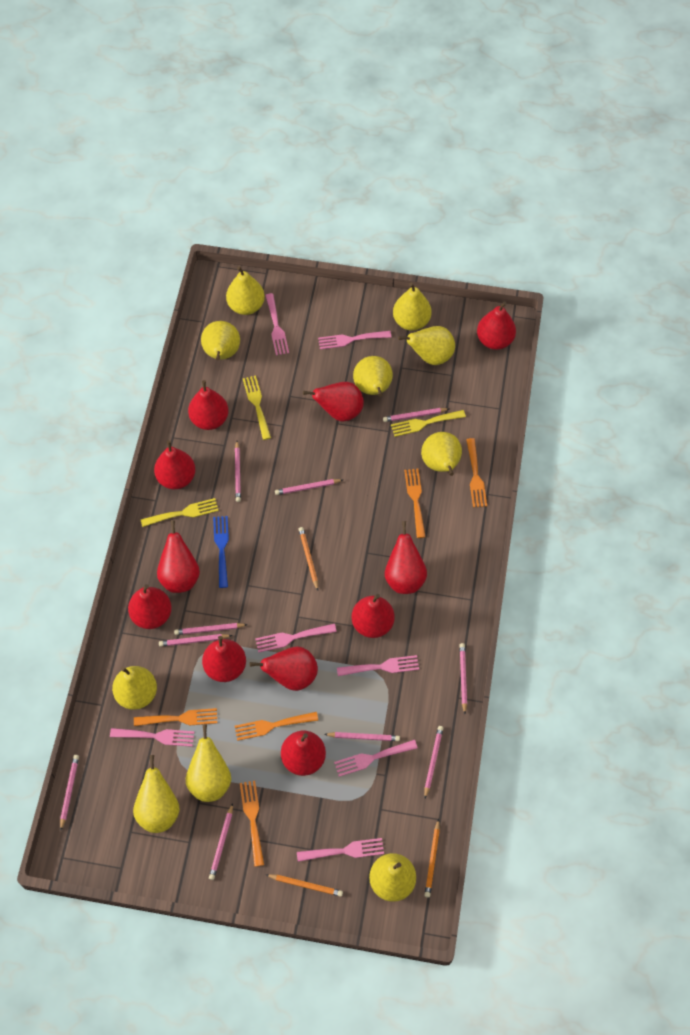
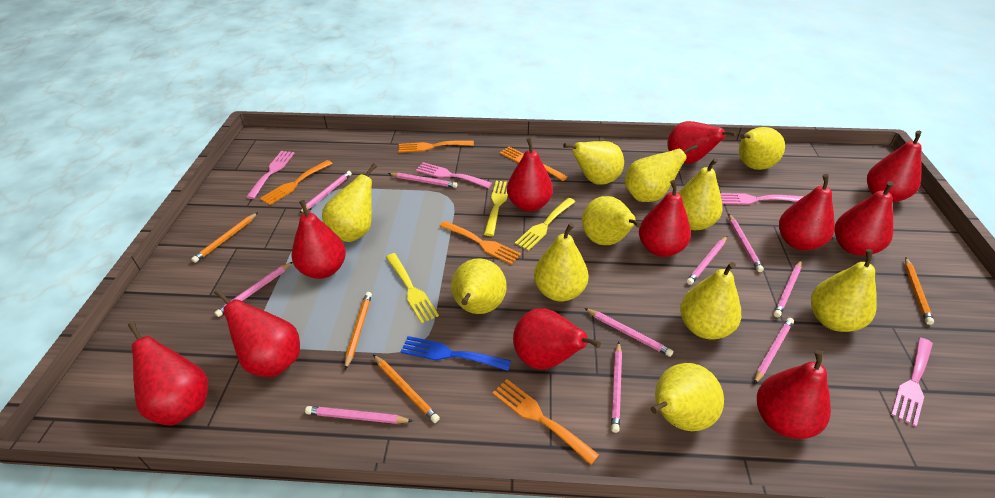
orange pencil: 3 -> 4
pink fork: 7 -> 4
yellow pear: 10 -> 11

